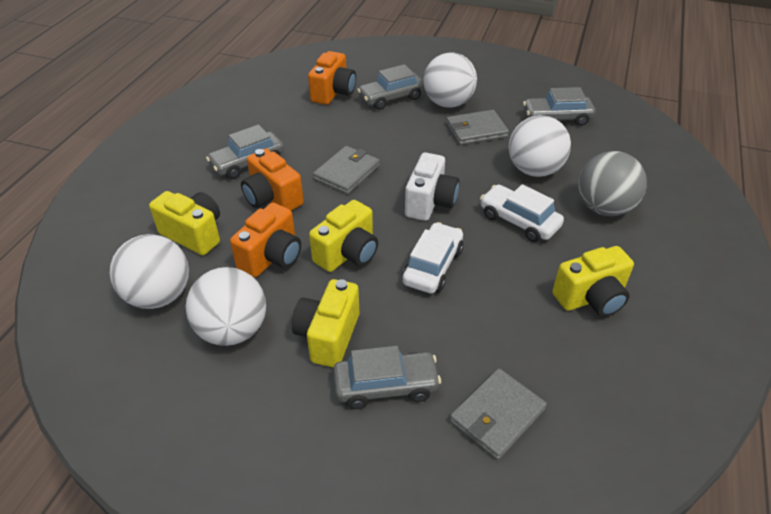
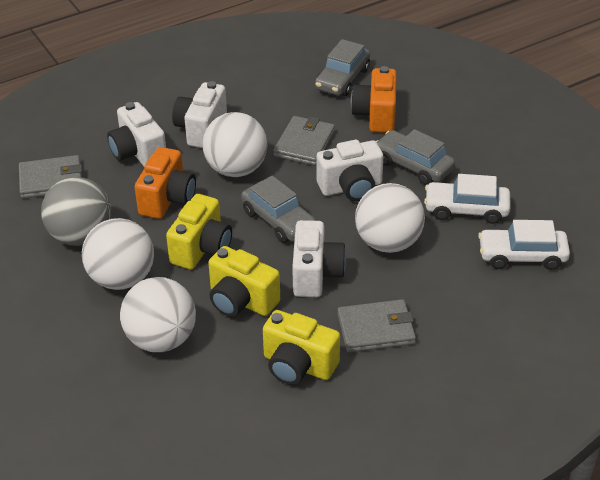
grey car: 4 -> 3
orange camera: 3 -> 2
white camera: 1 -> 4
yellow camera: 4 -> 3

